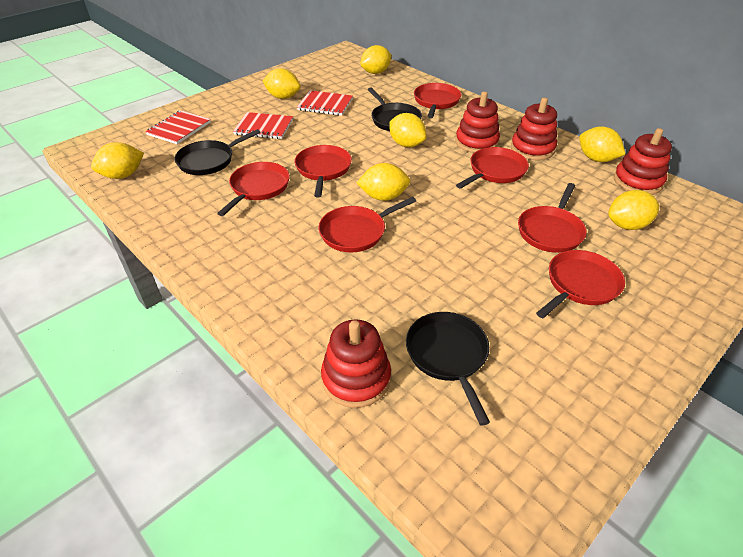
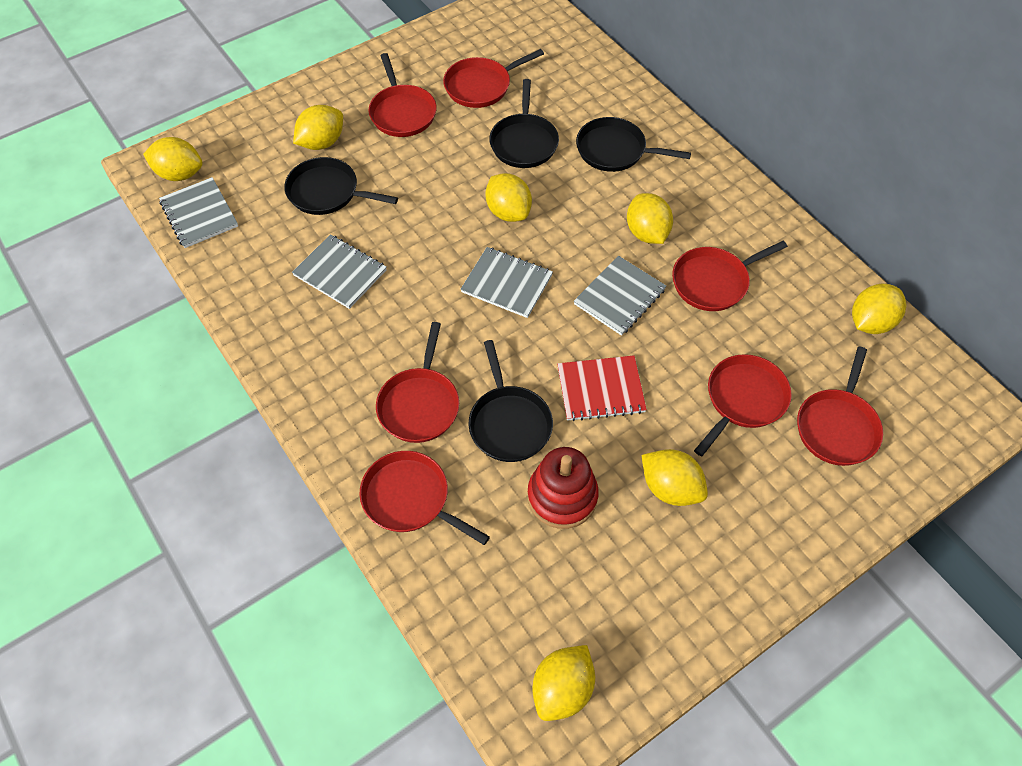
black pan: 3 -> 4
grey notebook: 0 -> 4
red notebook: 3 -> 1
red stacking toy: 4 -> 1

